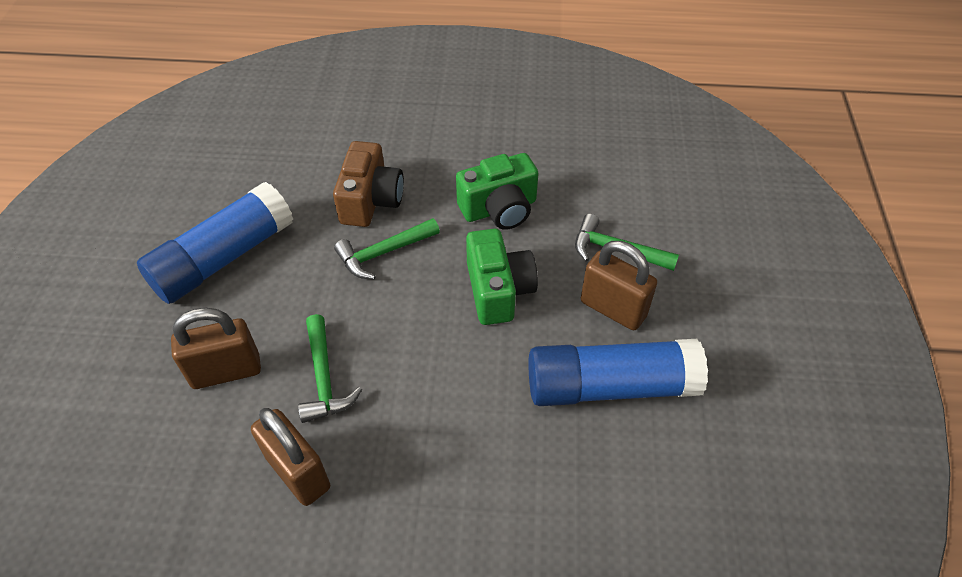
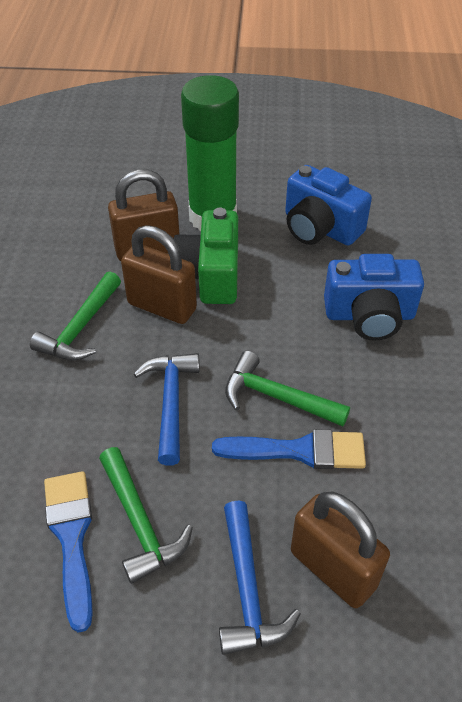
blue brush: 0 -> 2
blue camera: 0 -> 2
blue glue stick: 2 -> 0
blue hammer: 0 -> 2
brown camera: 1 -> 0
green camera: 2 -> 1
green glue stick: 0 -> 1

